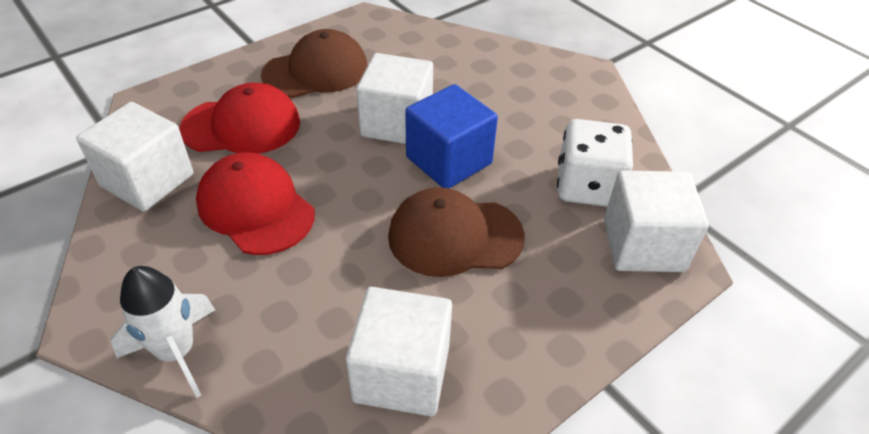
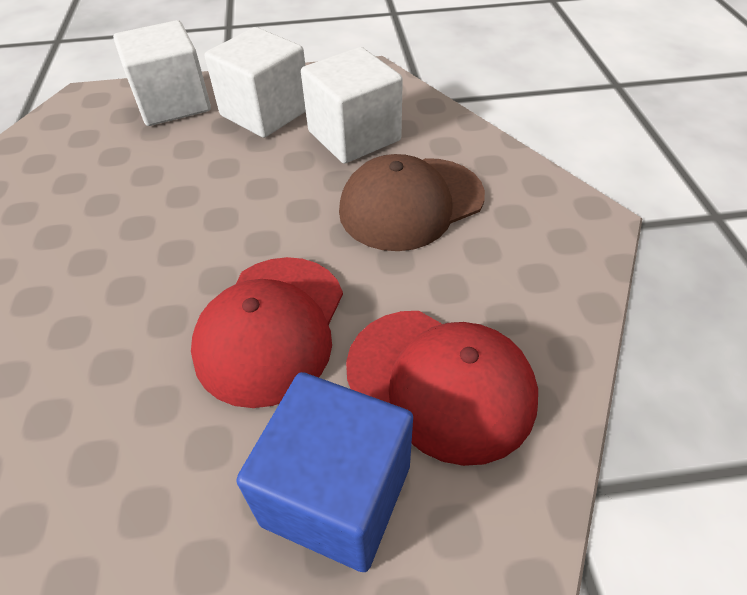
brown cap: 2 -> 1
white cube: 4 -> 3
white dice: 1 -> 0
white rocket: 1 -> 0

